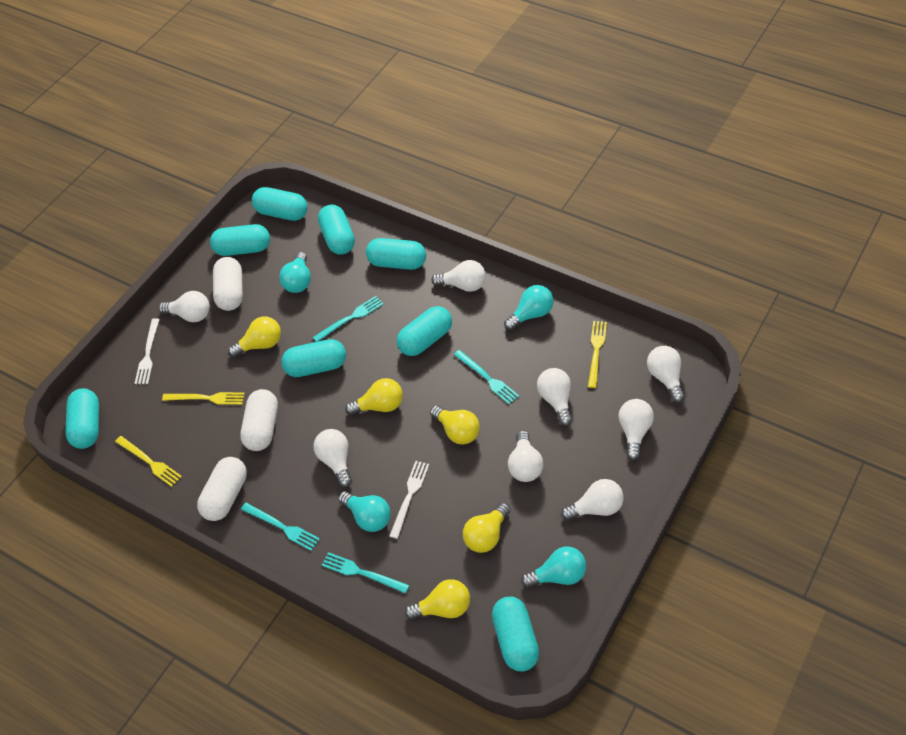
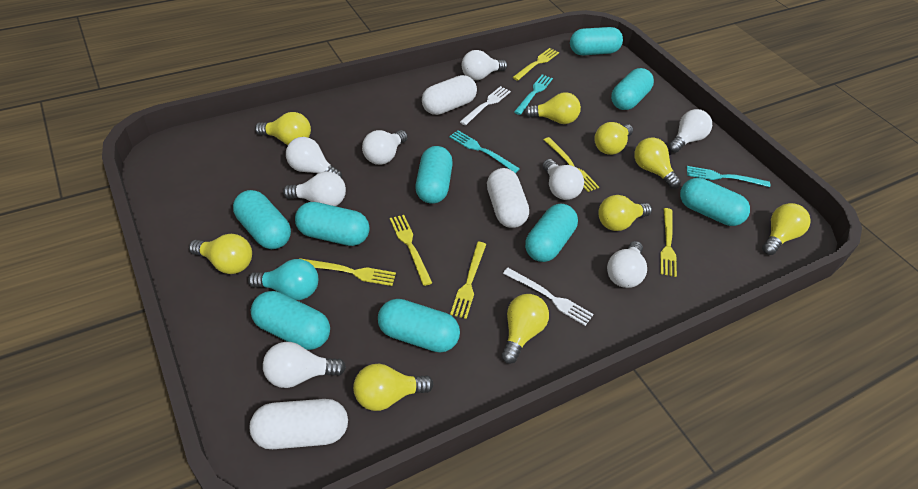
turquoise capsule: 8 -> 9
turquoise fork: 4 -> 3
turquoise light bulb: 4 -> 1
yellow fork: 3 -> 6
yellow light bulb: 5 -> 9

